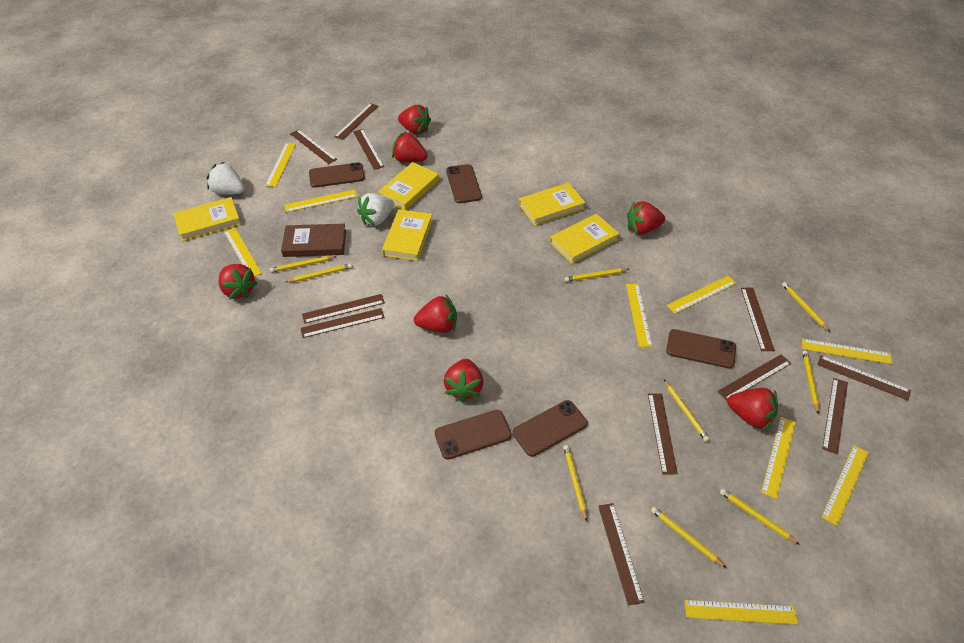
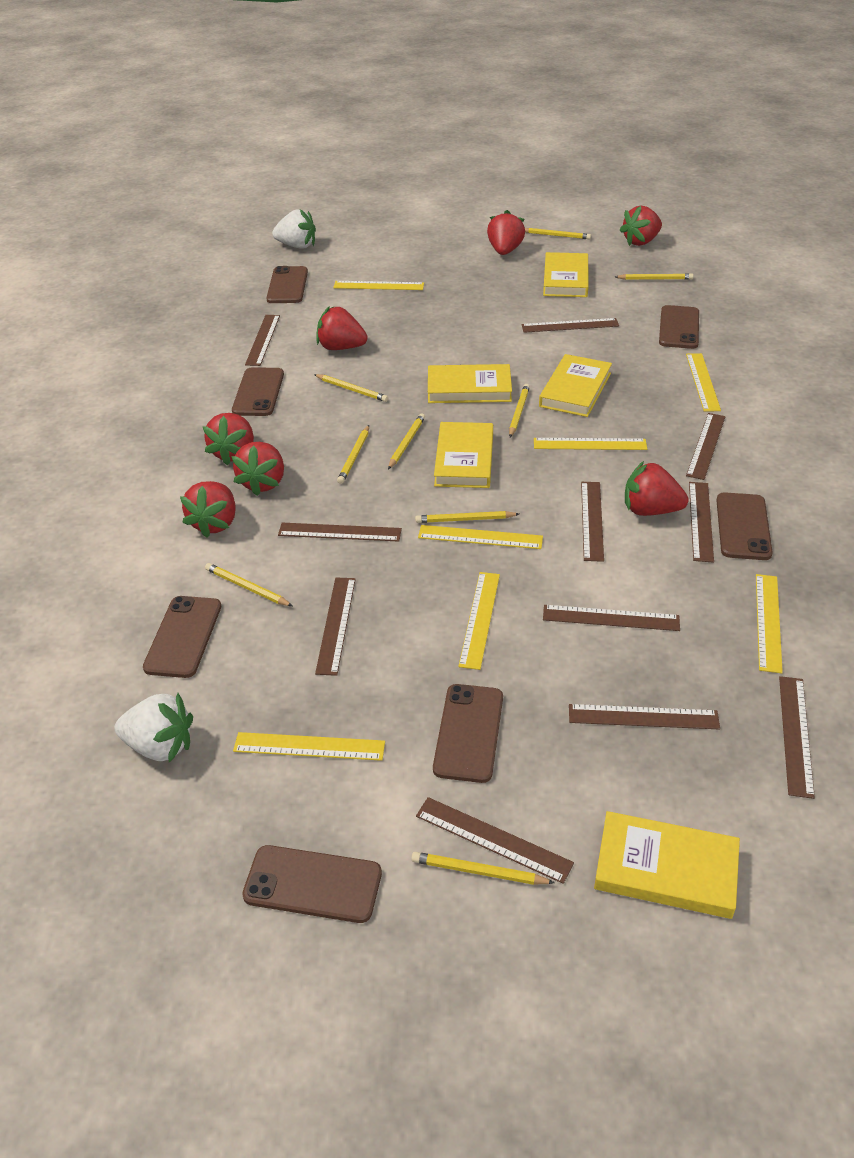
brown book: 1 -> 0
brown phone: 5 -> 7
yellow ruler: 9 -> 7

